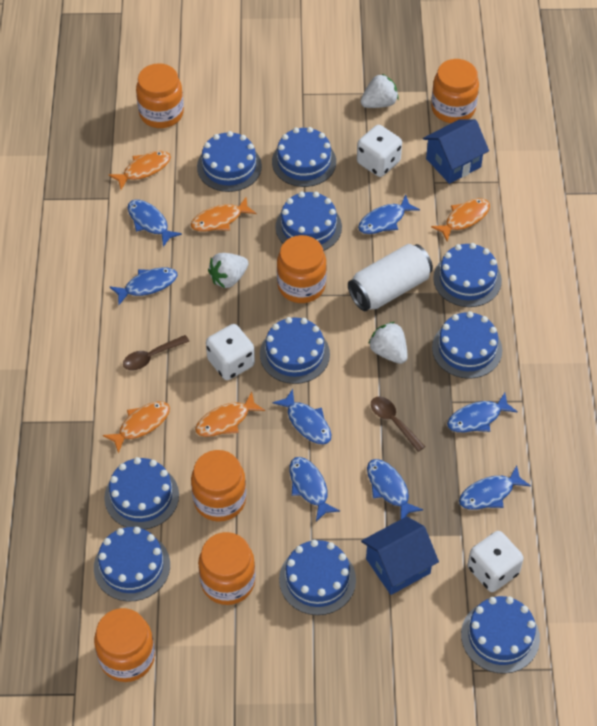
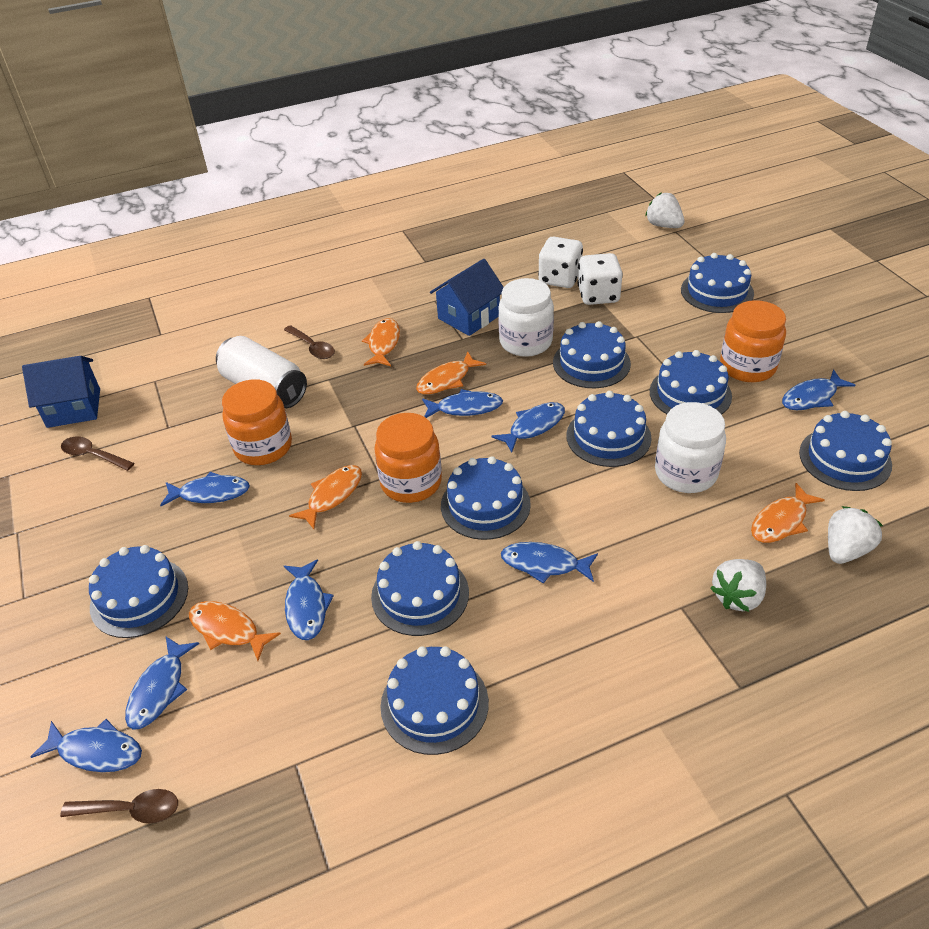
blue cake: 10 -> 9
brown spoon: 2 -> 3
orange jar: 6 -> 3
white dice: 3 -> 2
white jar: 0 -> 2

